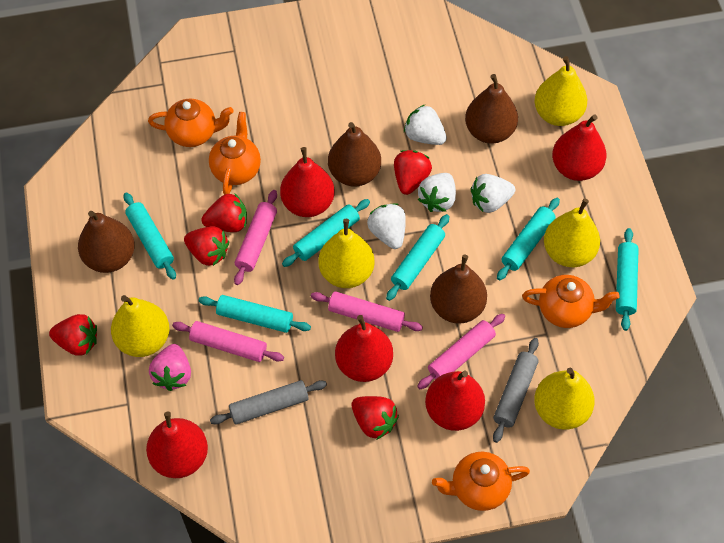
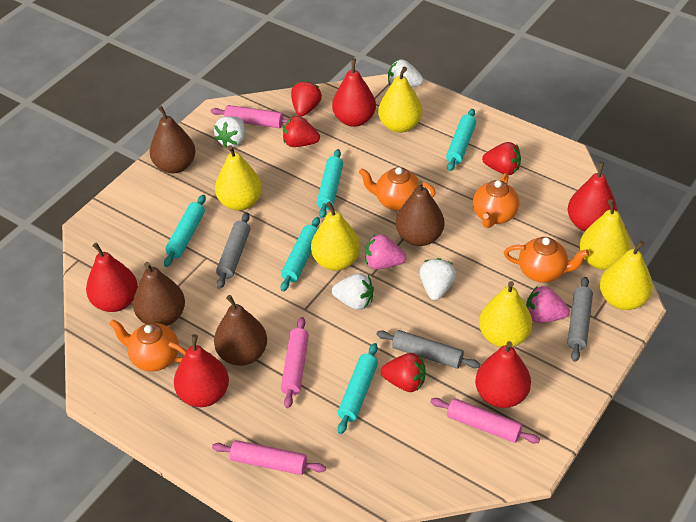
grey rolling pin: 2 -> 3
pink strawberry: 1 -> 2
red strawberry: 5 -> 4
turquoise rolling pin: 6 -> 5
yellow pear: 5 -> 6

